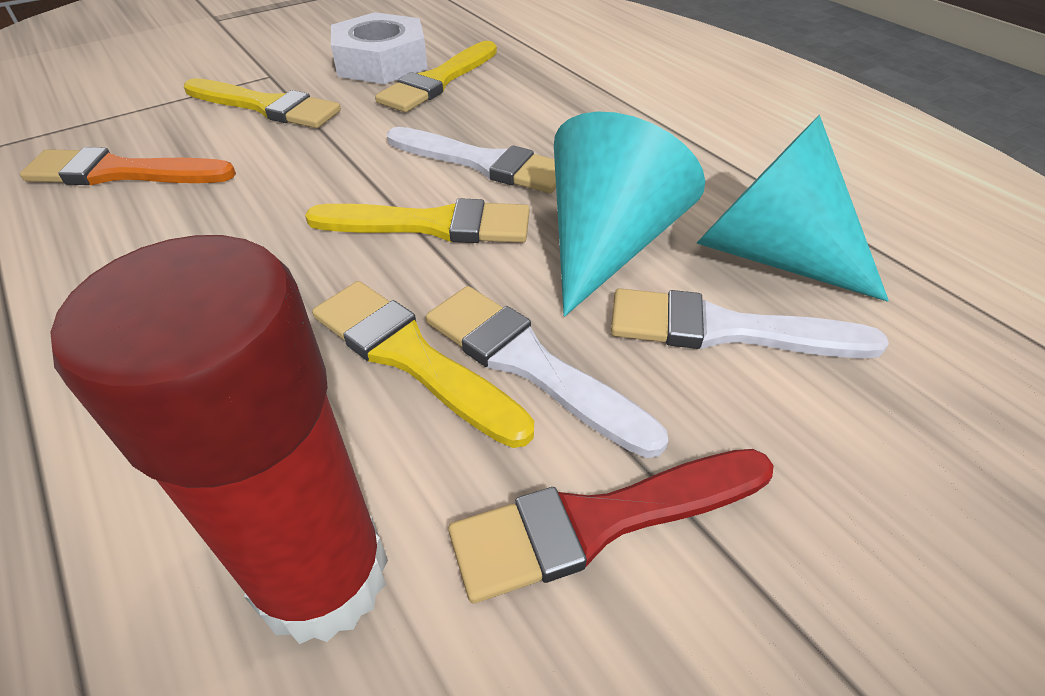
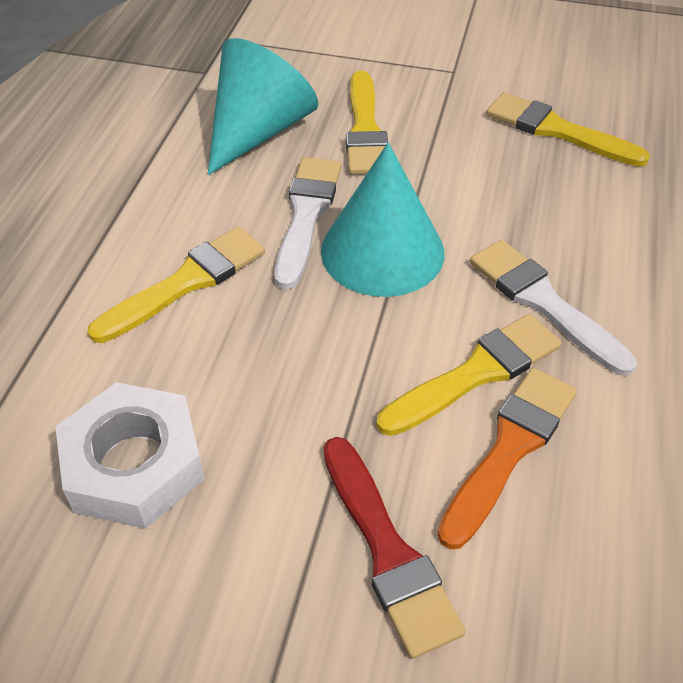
red glue stick: 1 -> 0
white brush: 3 -> 2

